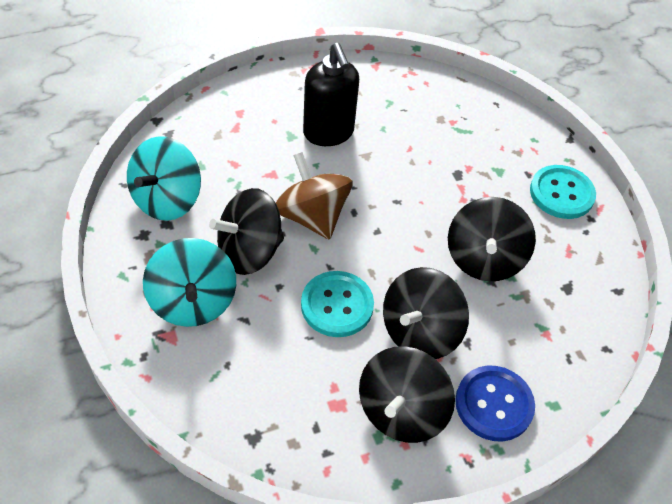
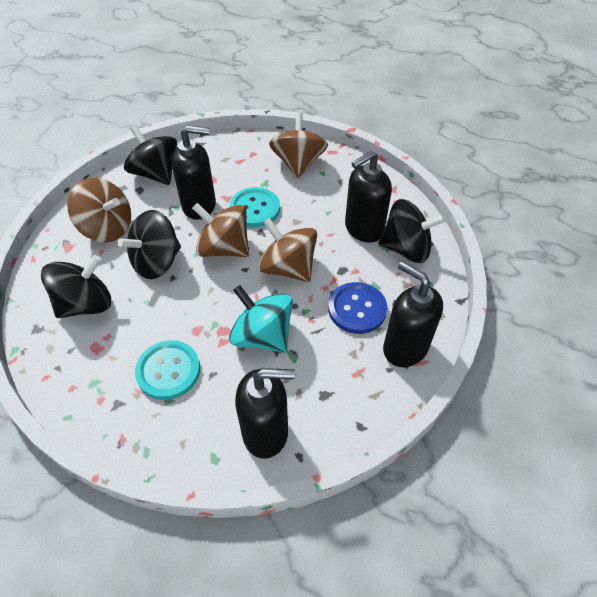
black soap dispenser: 1 -> 4
brown spinning top: 1 -> 4
turquoise spinning top: 2 -> 1

